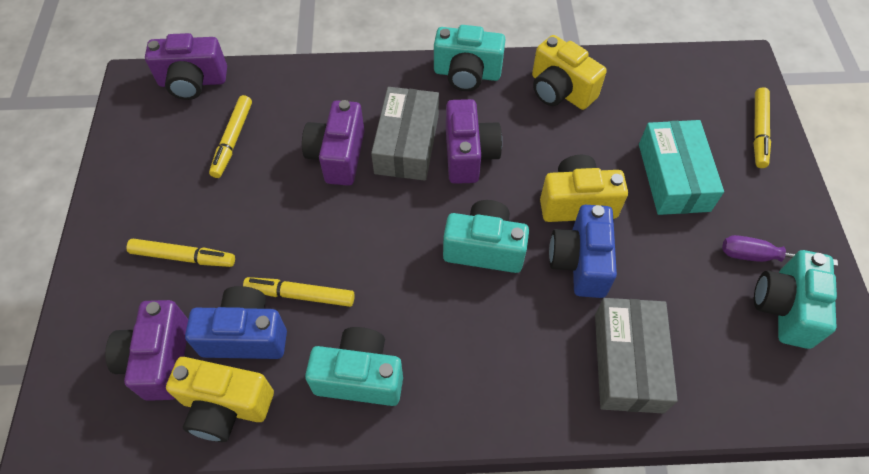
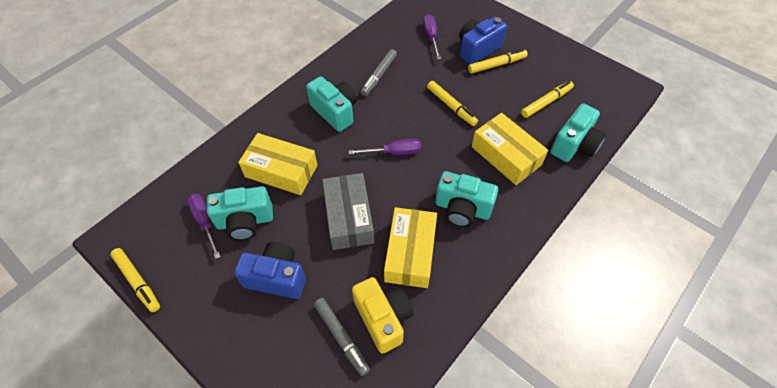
grey box: 2 -> 1
grey marker: 0 -> 2
purple camera: 4 -> 0
purple screwdriver: 1 -> 3
turquoise box: 1 -> 0
yellow box: 0 -> 3
yellow camera: 3 -> 1

